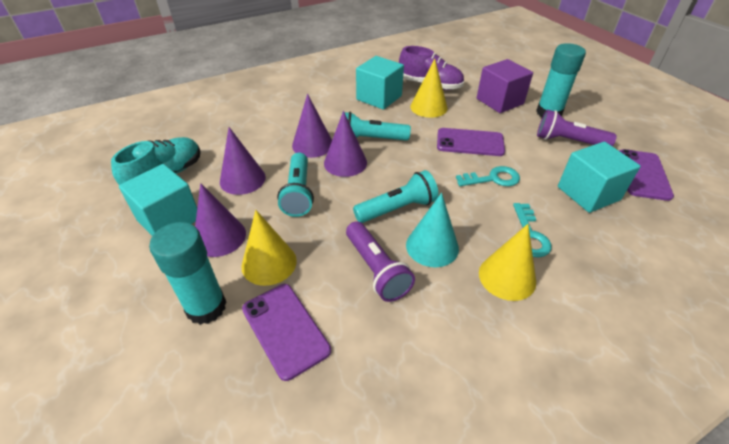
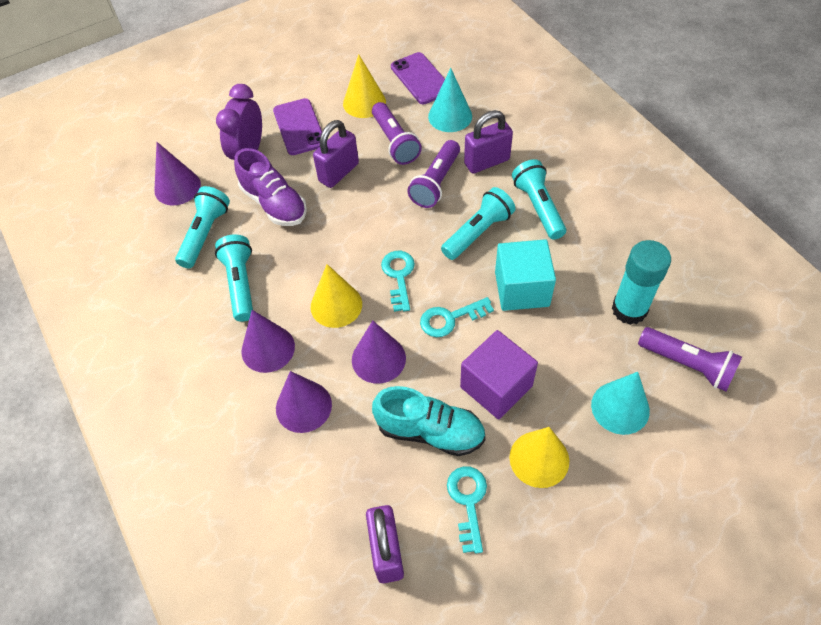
purple clock: 0 -> 1
purple flashlight: 2 -> 3
purple padlock: 0 -> 3
purple phone: 3 -> 2
turquoise cone: 1 -> 2
turquoise cube: 3 -> 1
turquoise flashlight: 3 -> 4
turquoise glue stick: 2 -> 1
turquoise key: 2 -> 3

